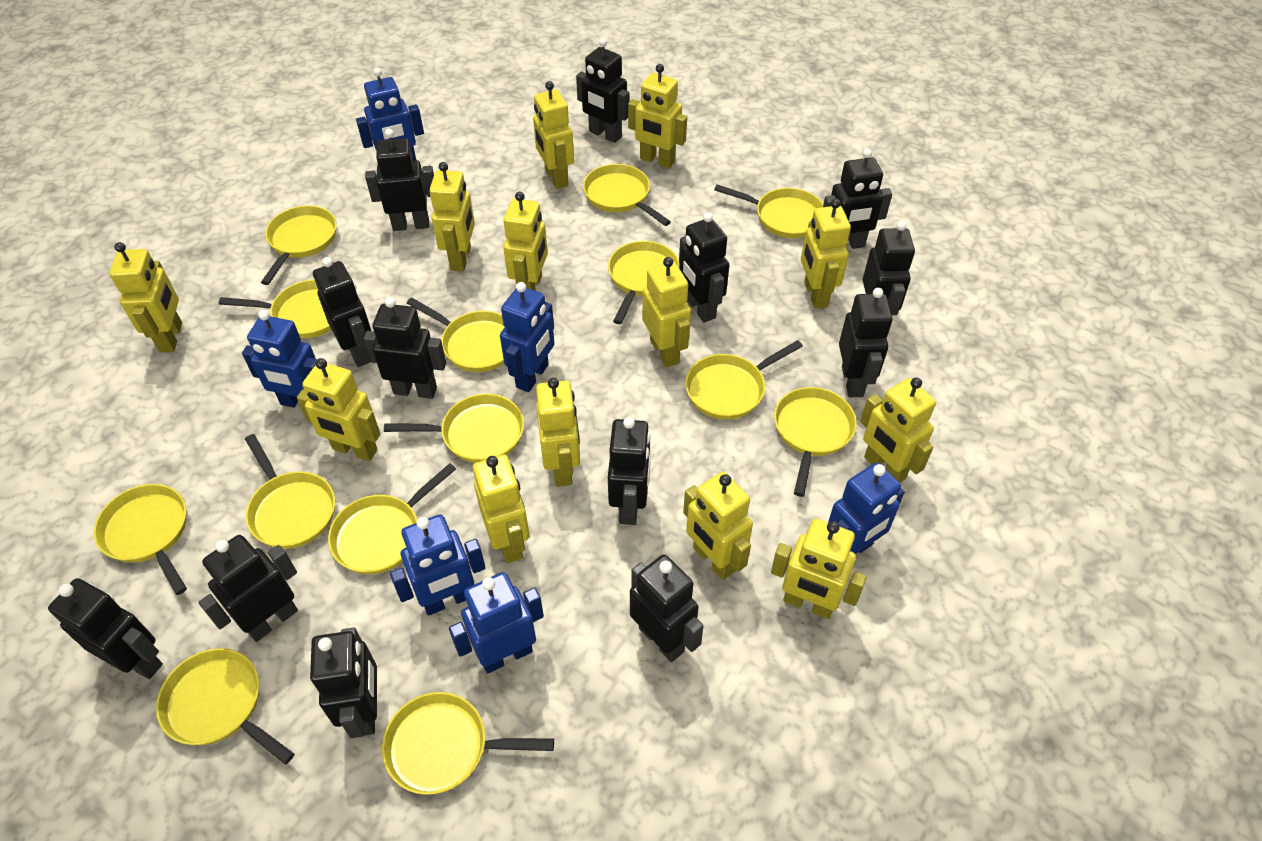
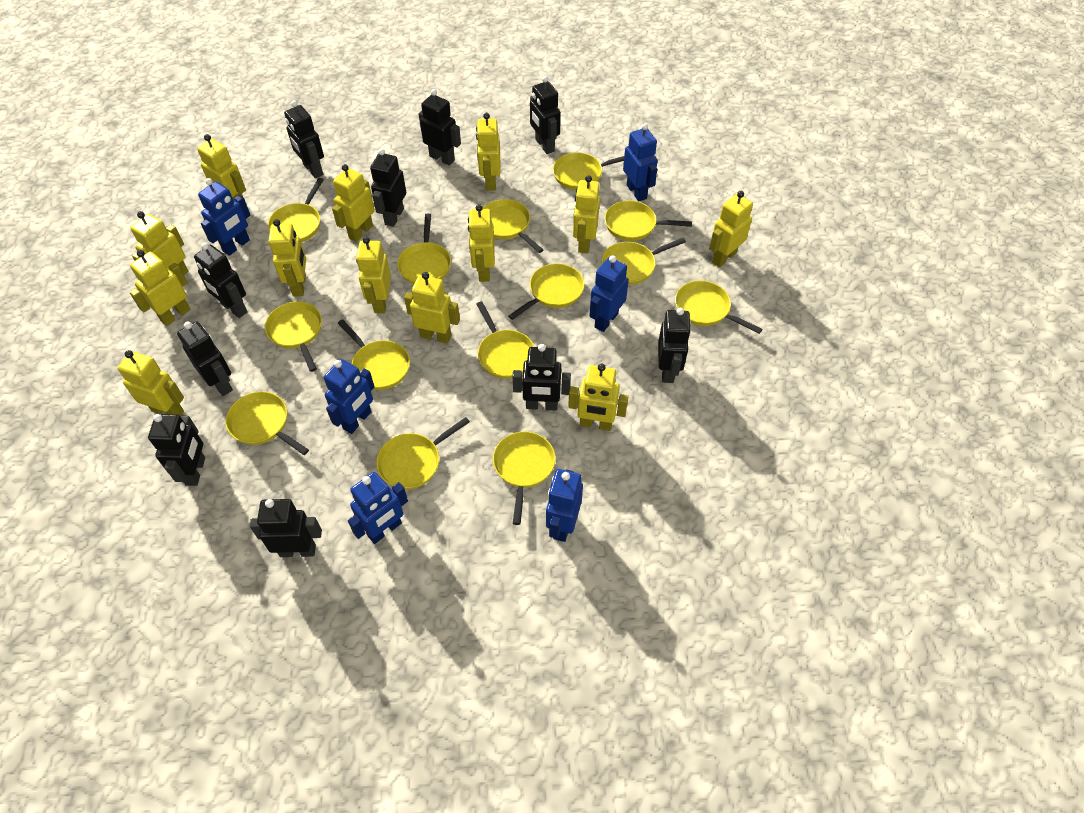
black robot: 13 -> 10

